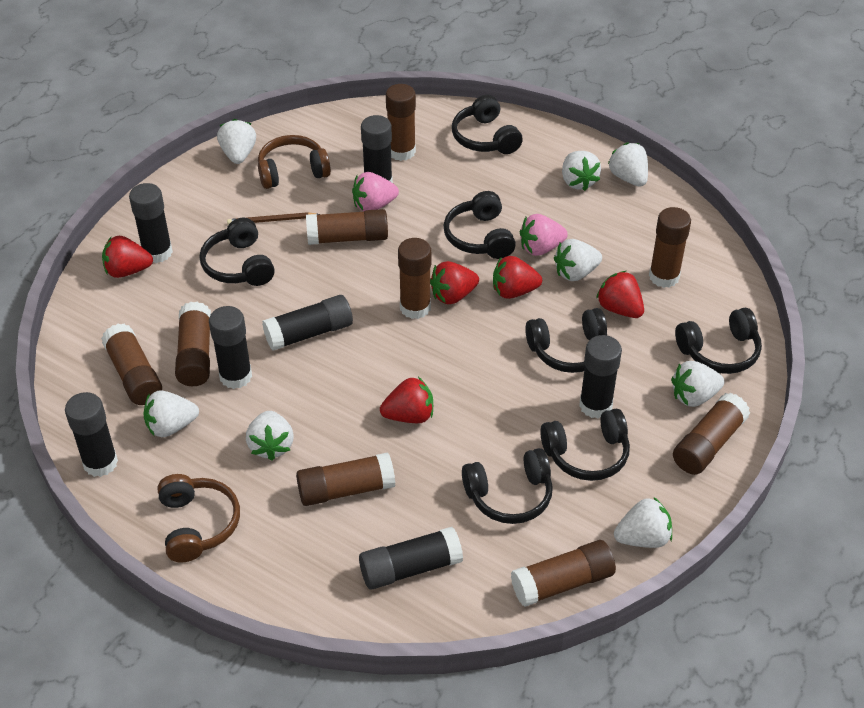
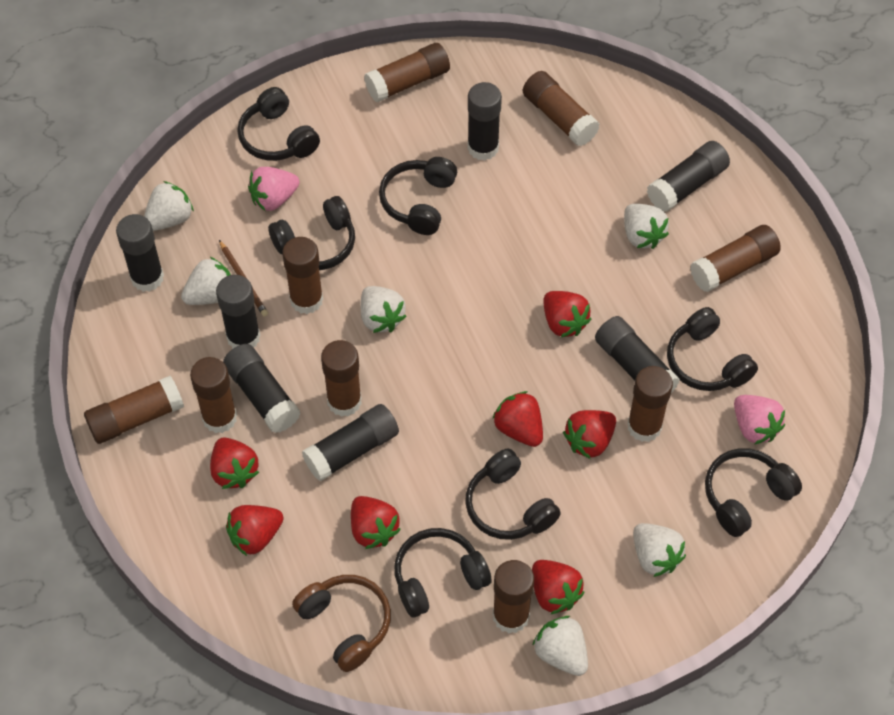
brown headphones: 2 -> 1
red strawberry: 5 -> 7
white strawberry: 8 -> 6

